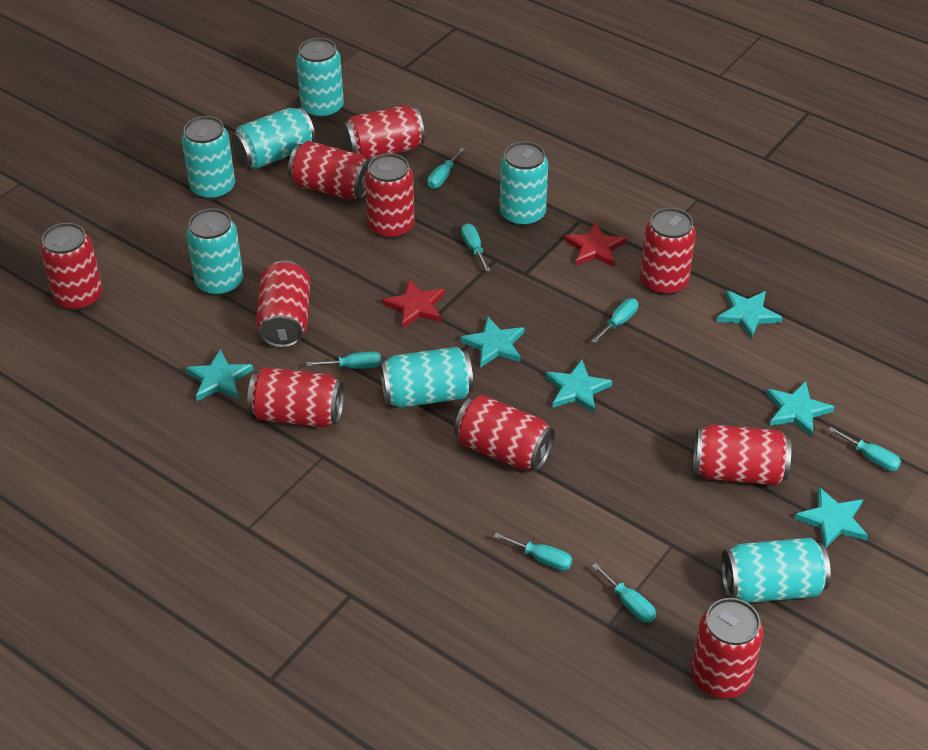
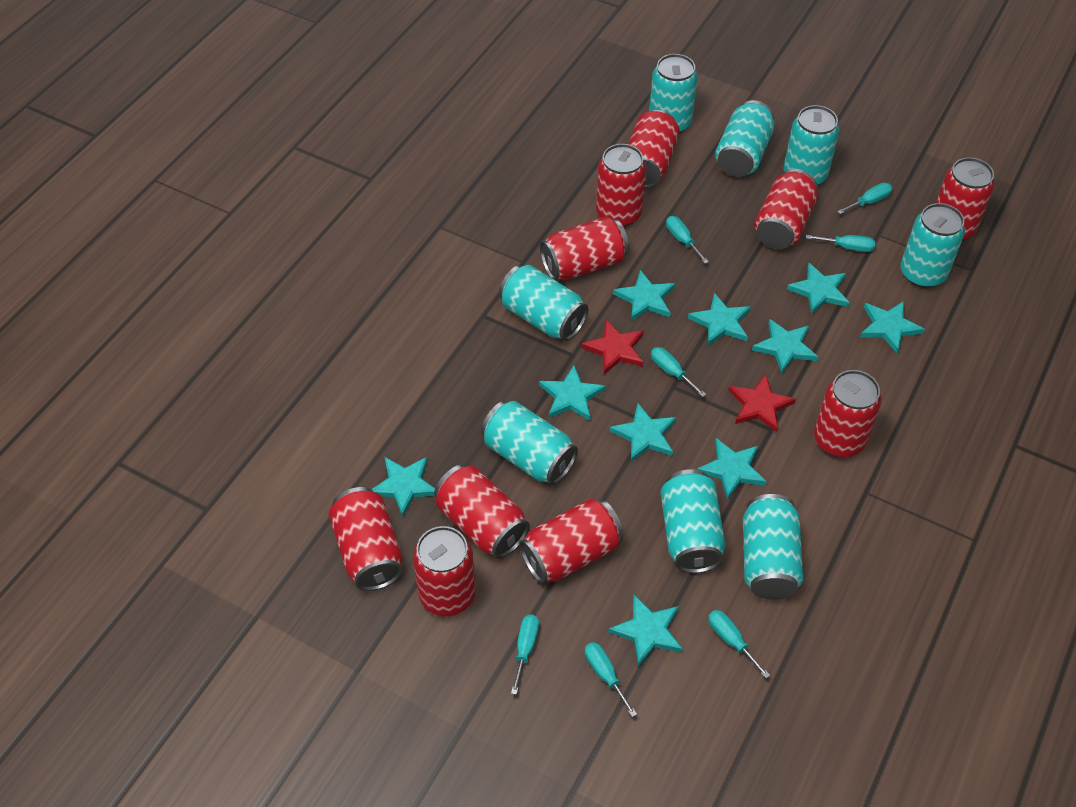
turquoise can: 7 -> 8
turquoise star: 6 -> 10

